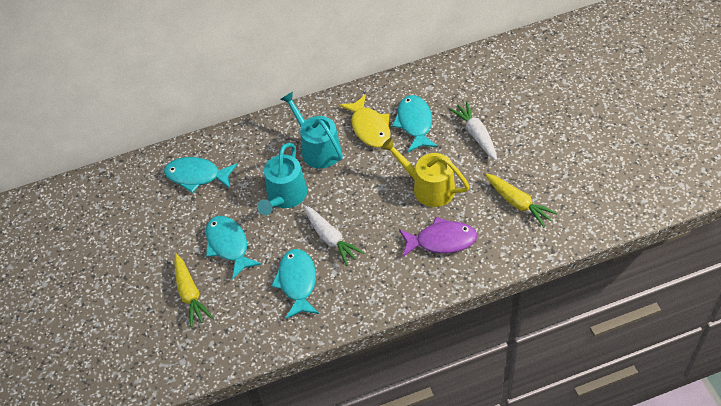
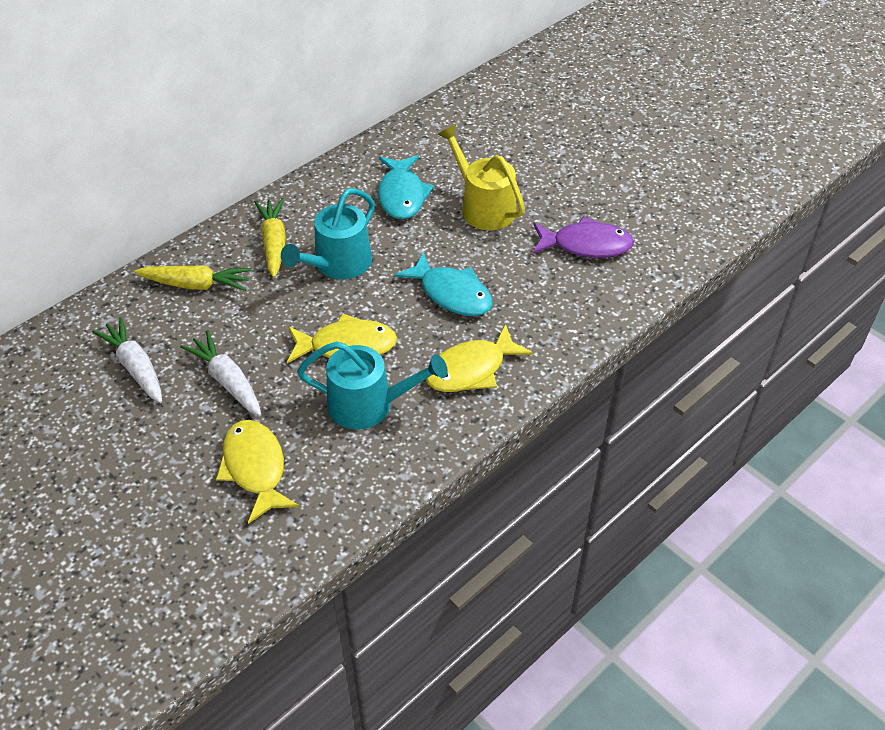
turquoise fish: 4 -> 2
yellow fish: 1 -> 3

